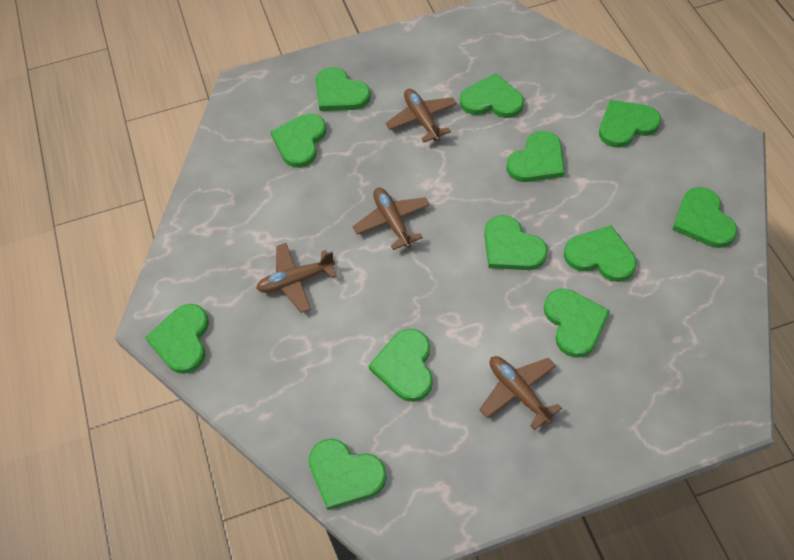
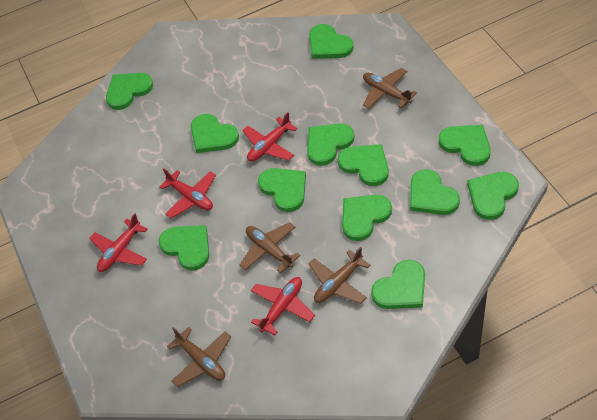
red plane: 0 -> 4

